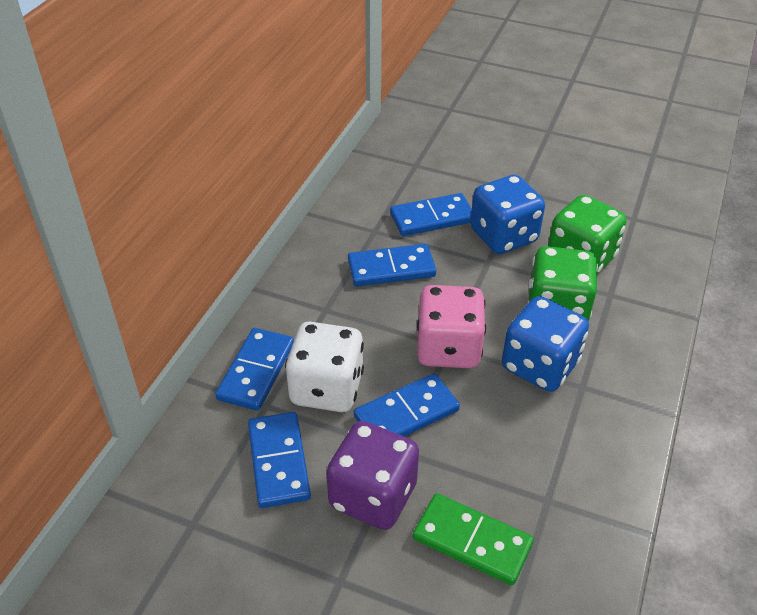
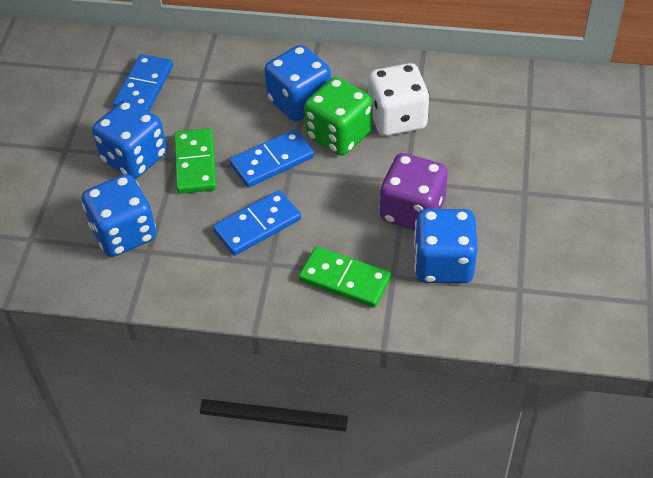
blue dice: 2 -> 4
blue domino: 5 -> 3
green dice: 2 -> 1
green domino: 1 -> 2
pink dice: 1 -> 0

